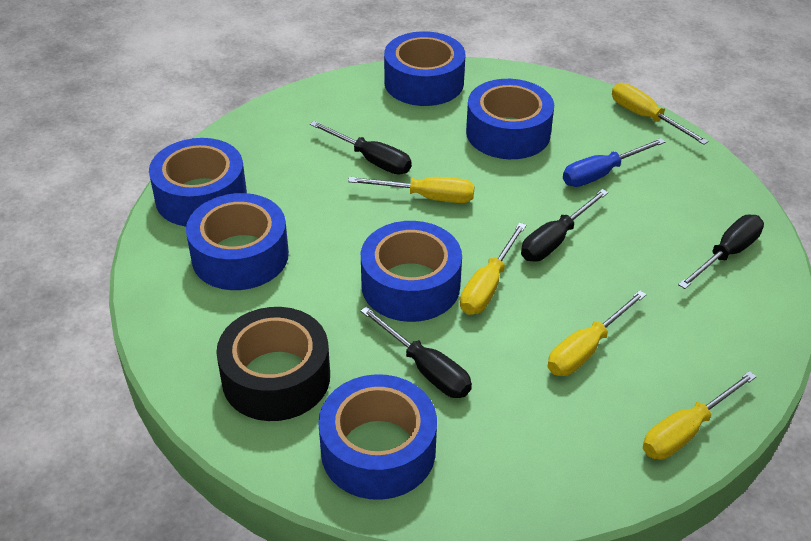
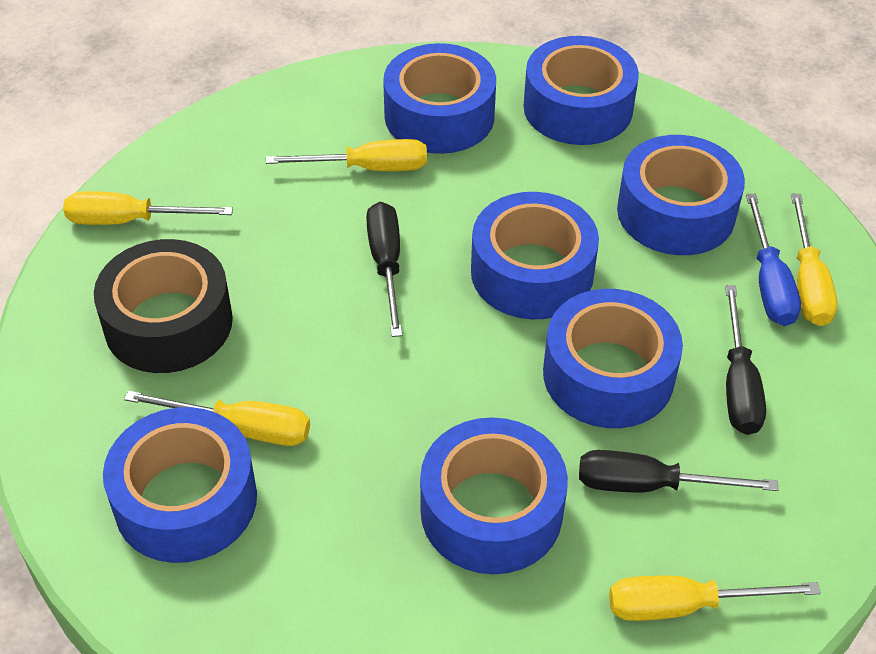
black screwdriver: 4 -> 3
blue tape: 6 -> 7

